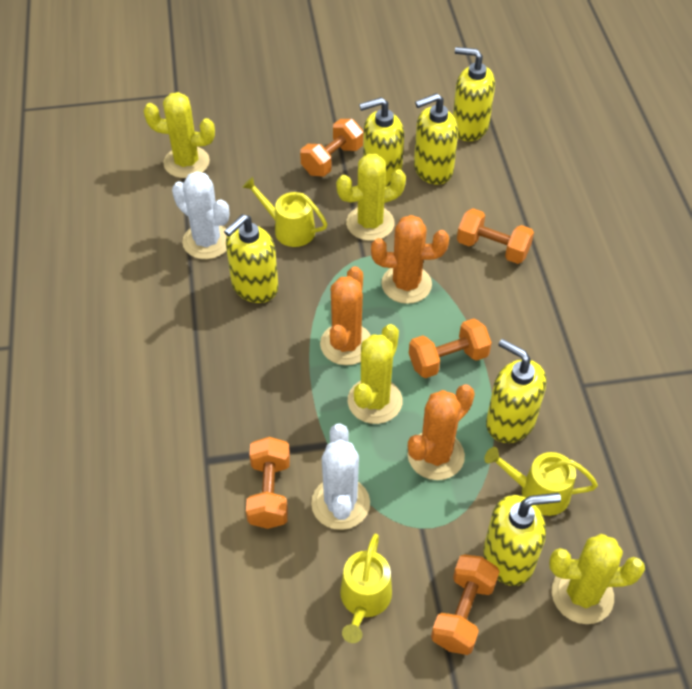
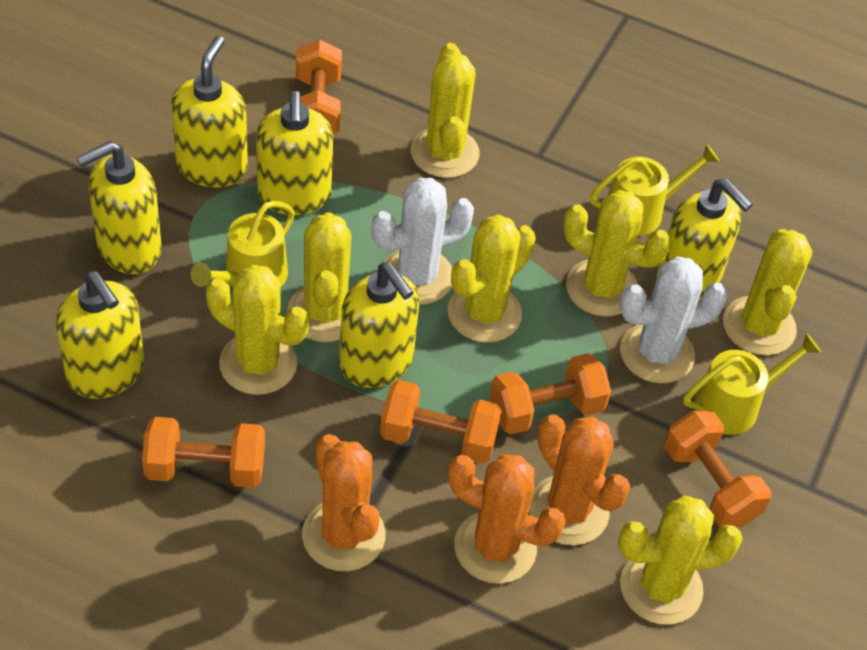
yellow cactus: 4 -> 7

